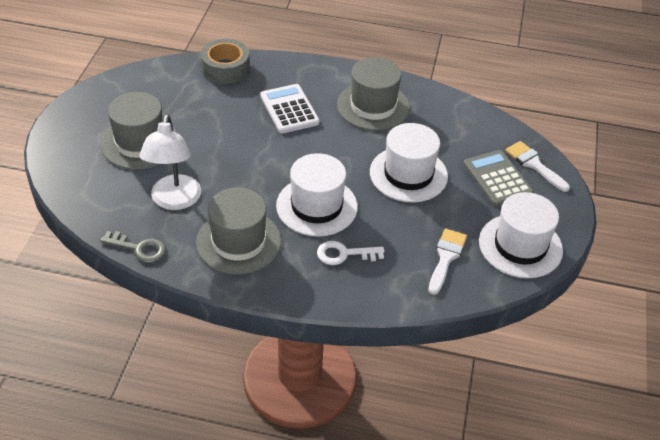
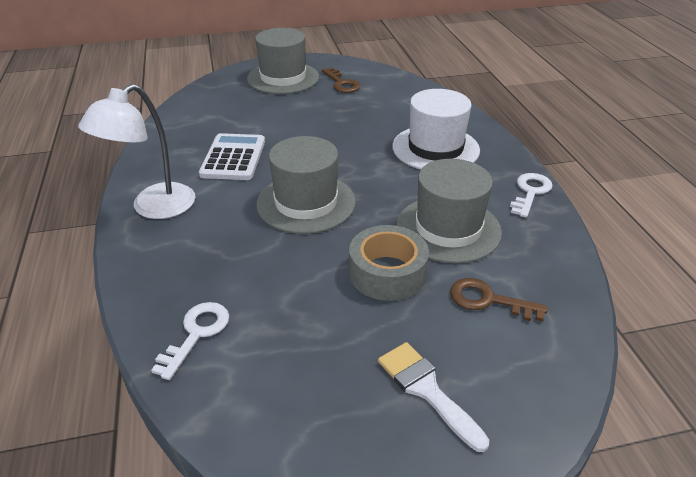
brown key: 0 -> 2
grey calculator: 1 -> 0
grey key: 1 -> 0
white brush: 2 -> 1
white hat: 3 -> 1
white key: 1 -> 2

